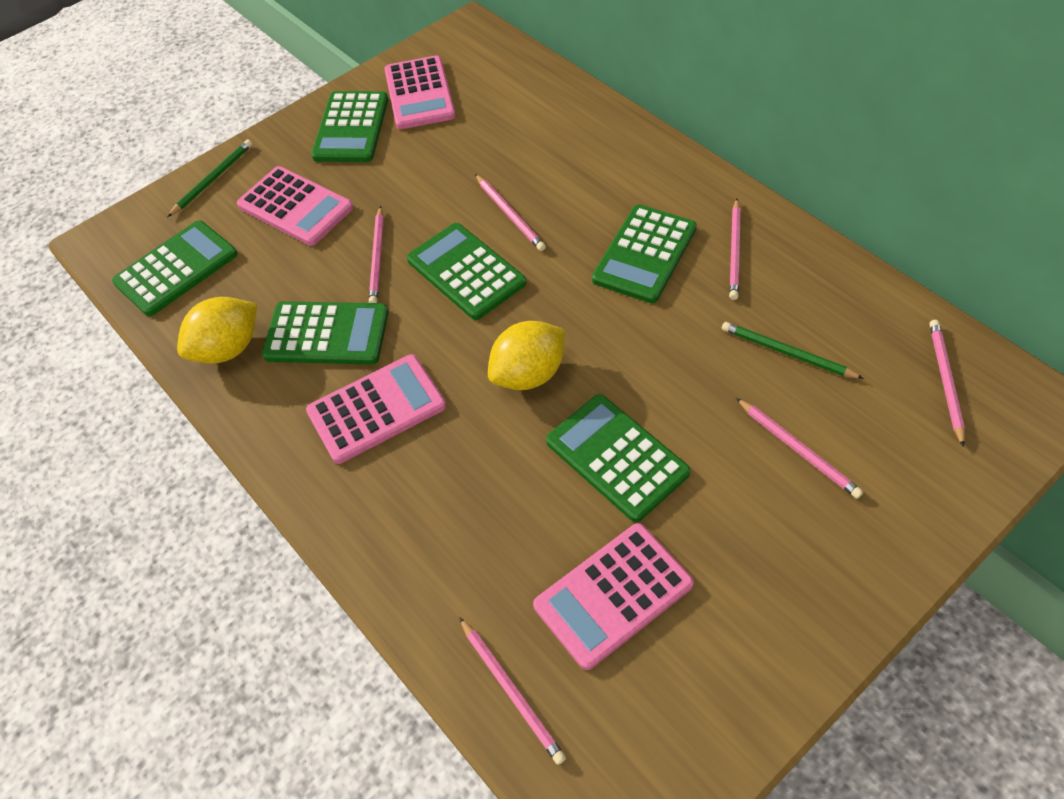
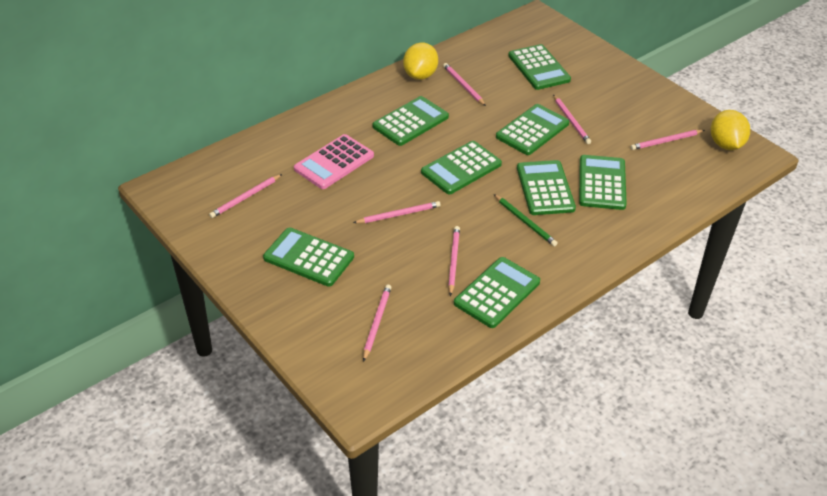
green calculator: 6 -> 8
green pencil: 2 -> 1
pink calculator: 4 -> 1
pink pencil: 6 -> 7

